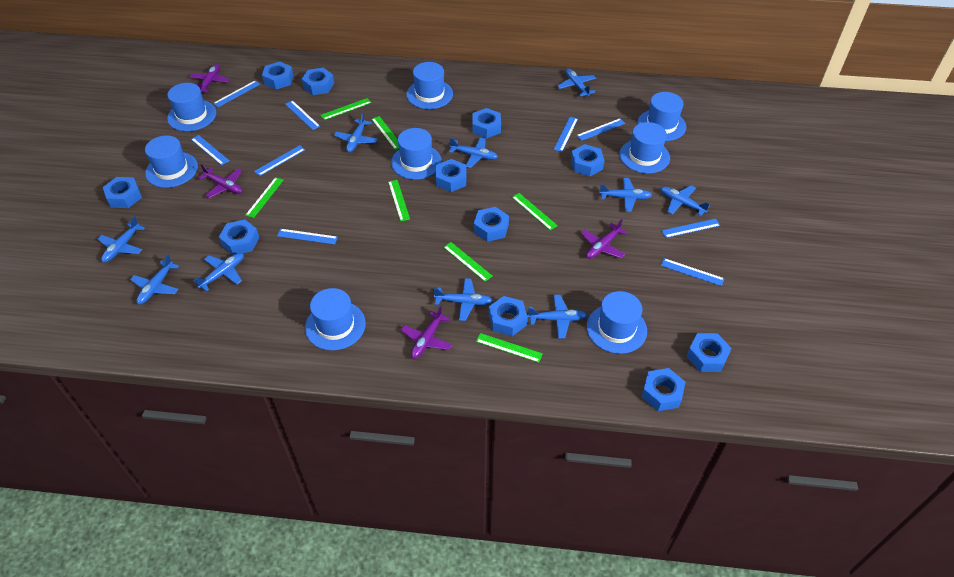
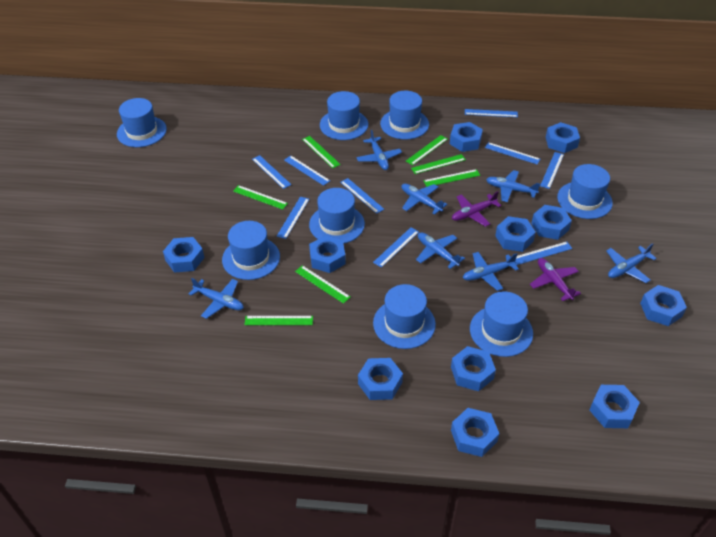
blue plane: 10 -> 7
purple plane: 4 -> 2

